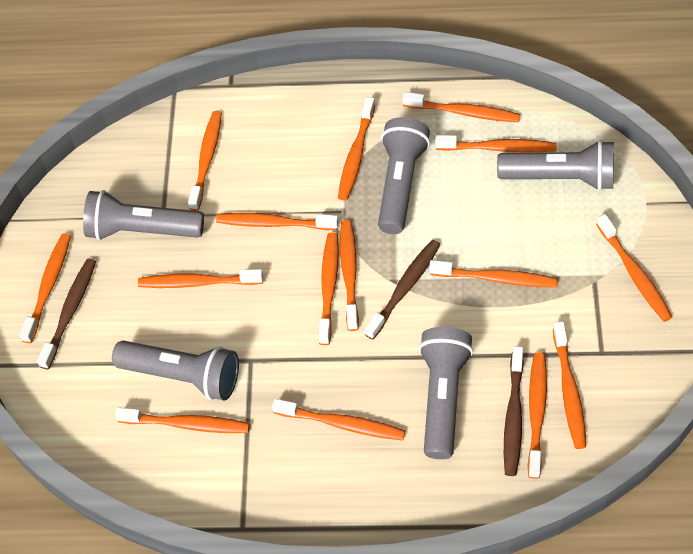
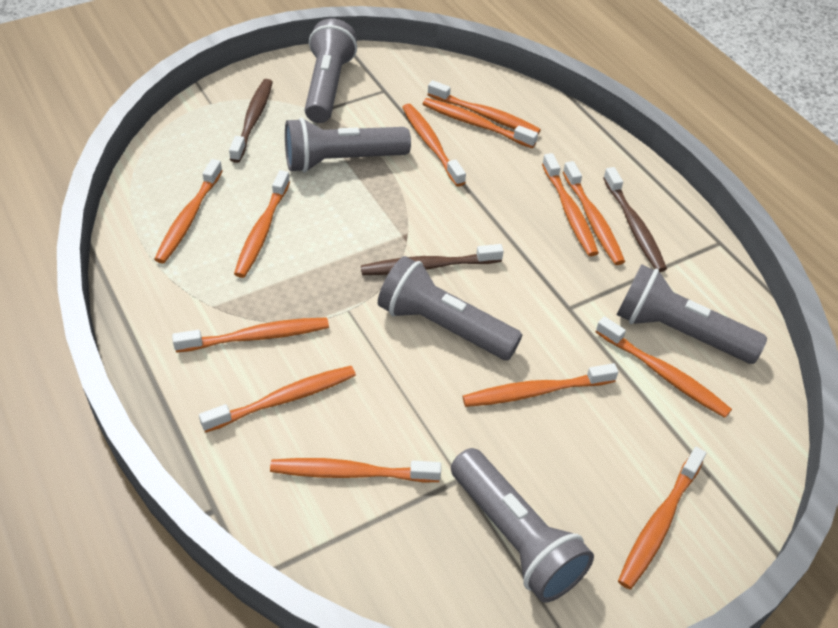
orange toothbrush: 15 -> 13

